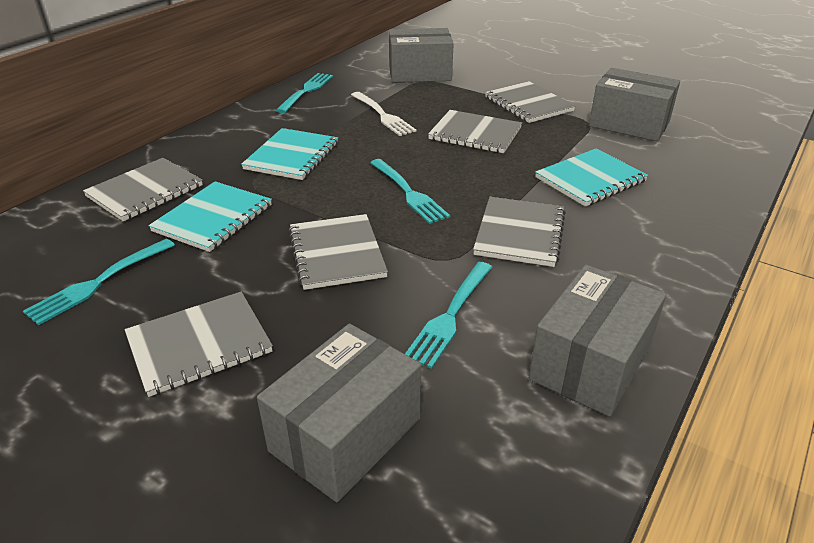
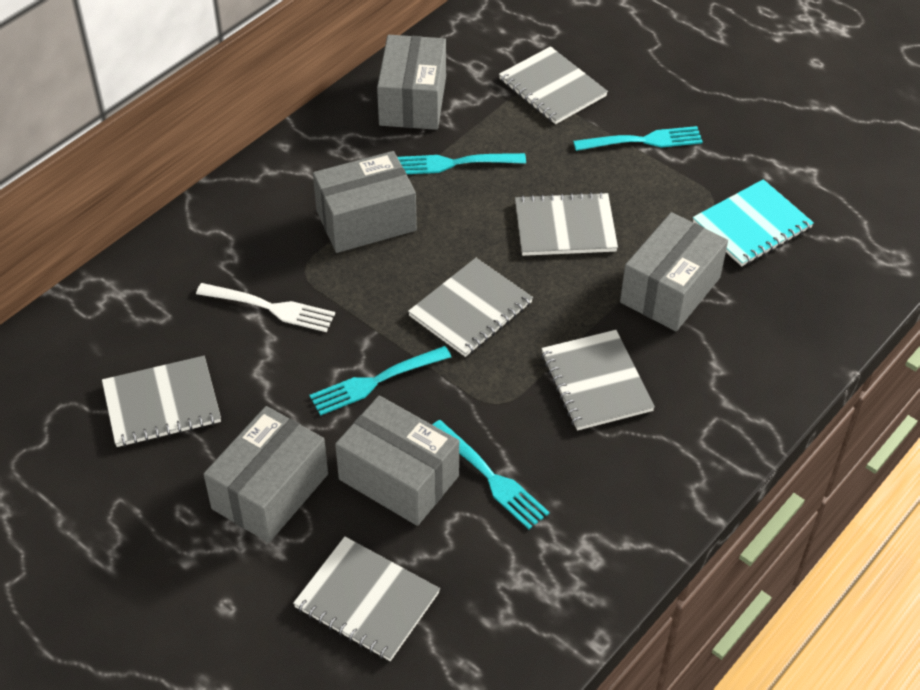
grey box: 4 -> 5
turquoise notebook: 3 -> 1

